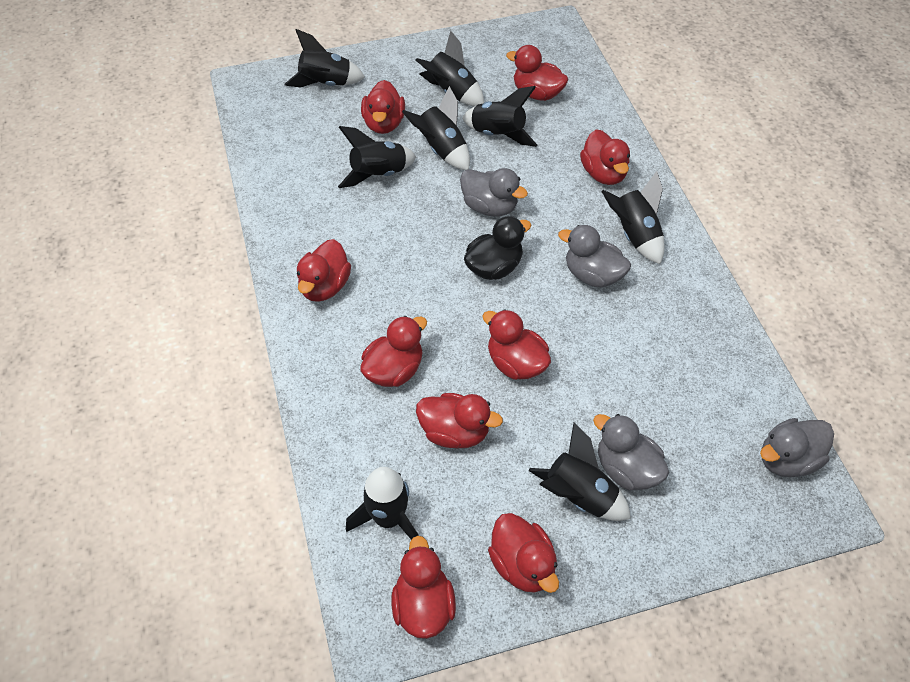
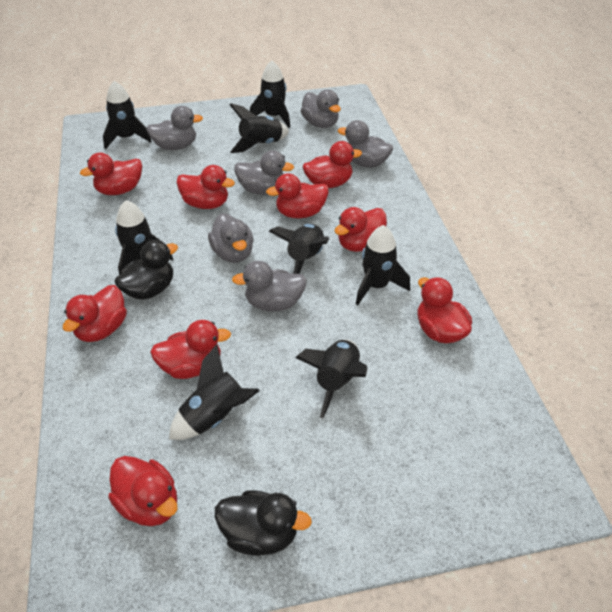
black duck: 1 -> 2
grey duck: 4 -> 6

